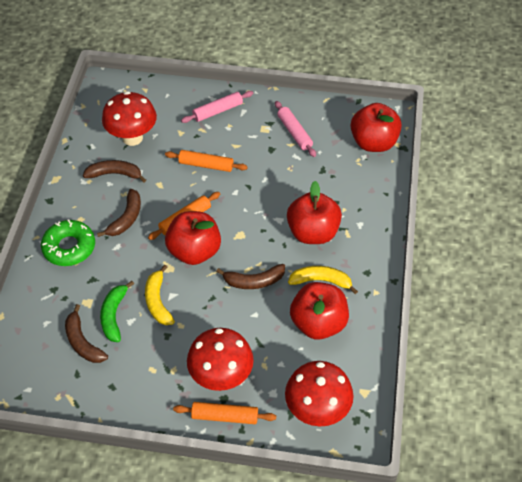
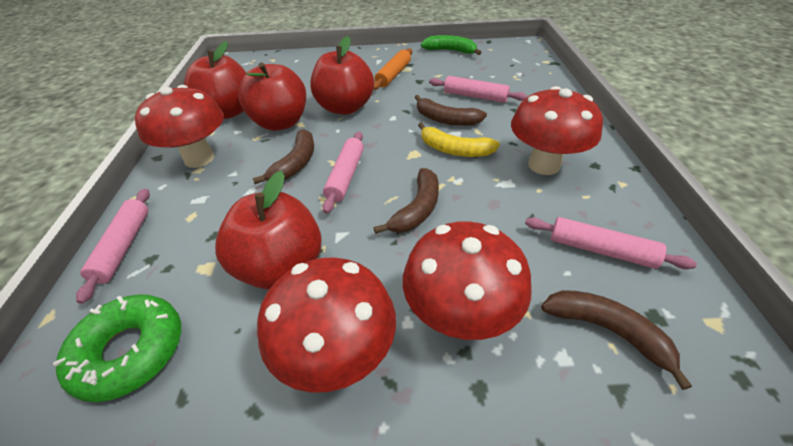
orange rolling pin: 3 -> 1
pink rolling pin: 2 -> 4
red mushroom: 3 -> 4
yellow banana: 2 -> 1

